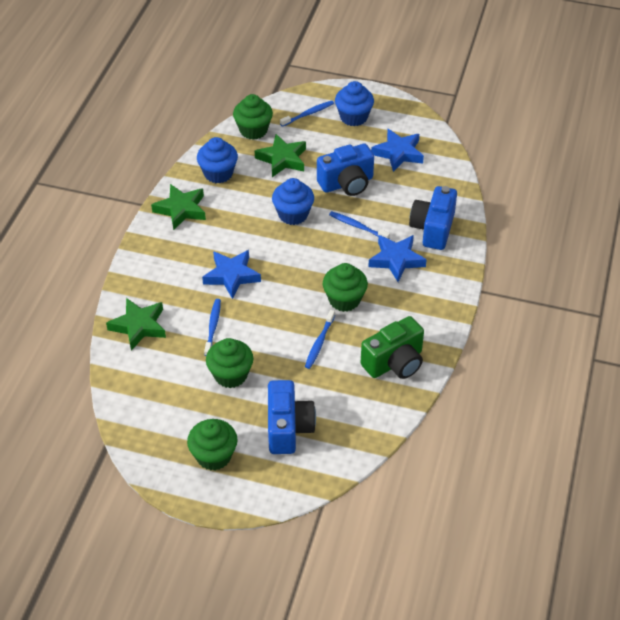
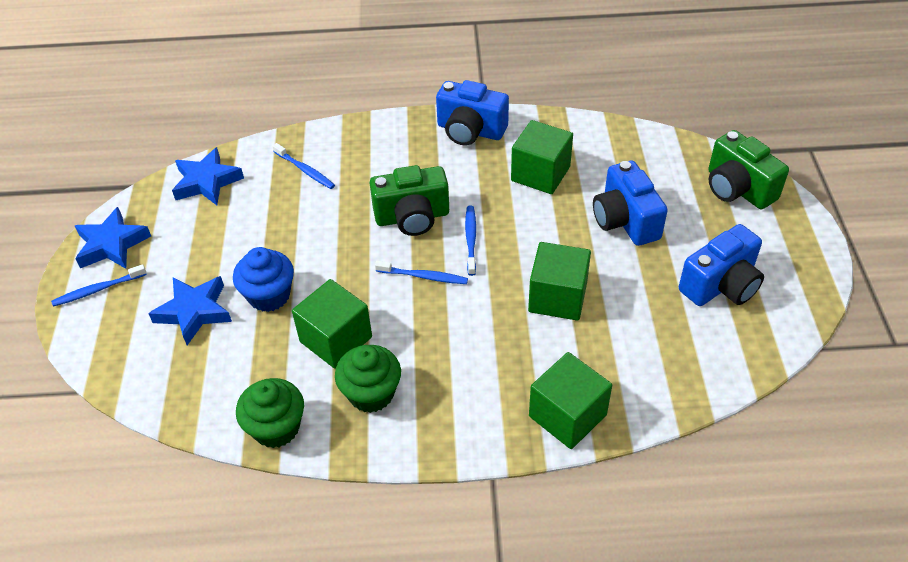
blue cupcake: 3 -> 1
green camera: 1 -> 2
green cube: 0 -> 4
green cupcake: 4 -> 2
green star: 3 -> 0

